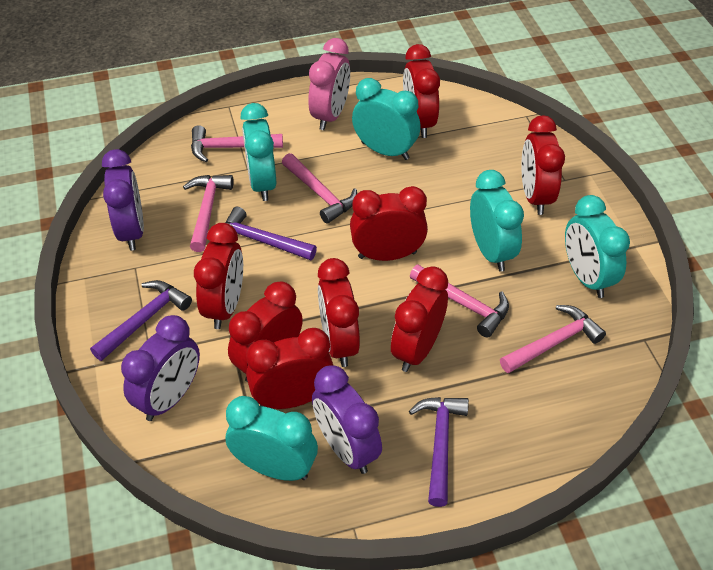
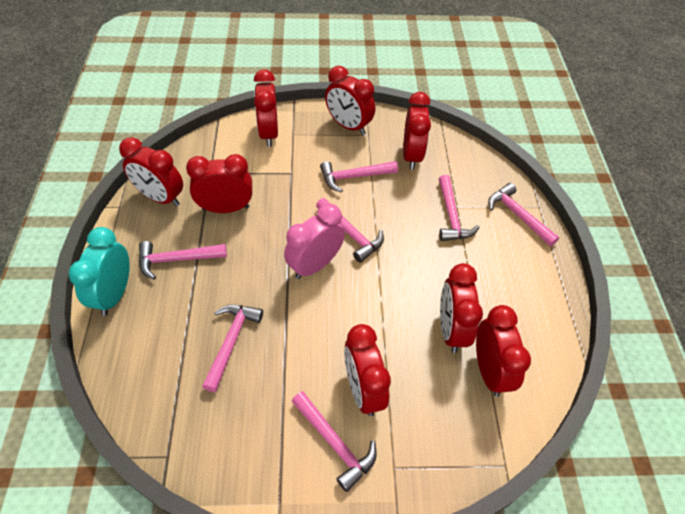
pink hammer: 5 -> 7
purple clock: 3 -> 0
purple hammer: 3 -> 0
turquoise clock: 5 -> 1

